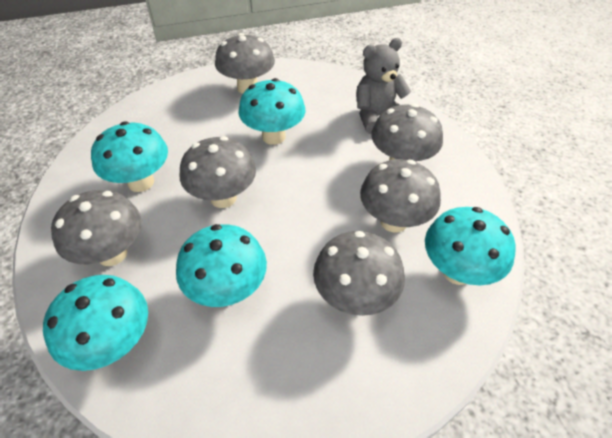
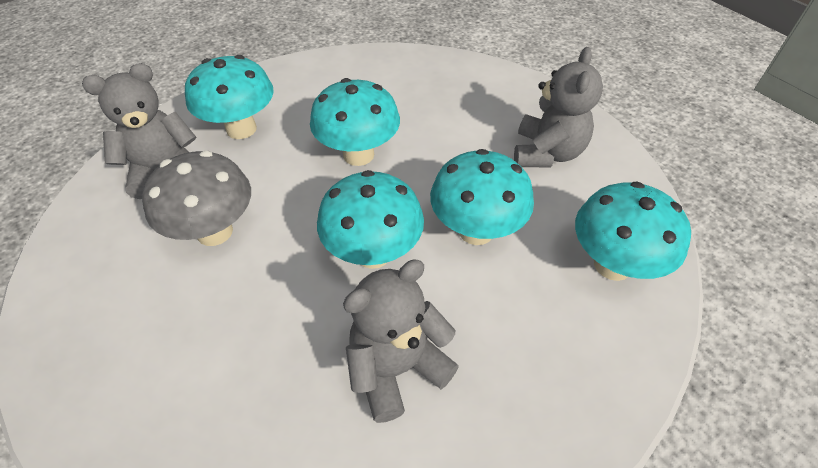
grey mushroom: 6 -> 1
grey teddy bear: 1 -> 3

